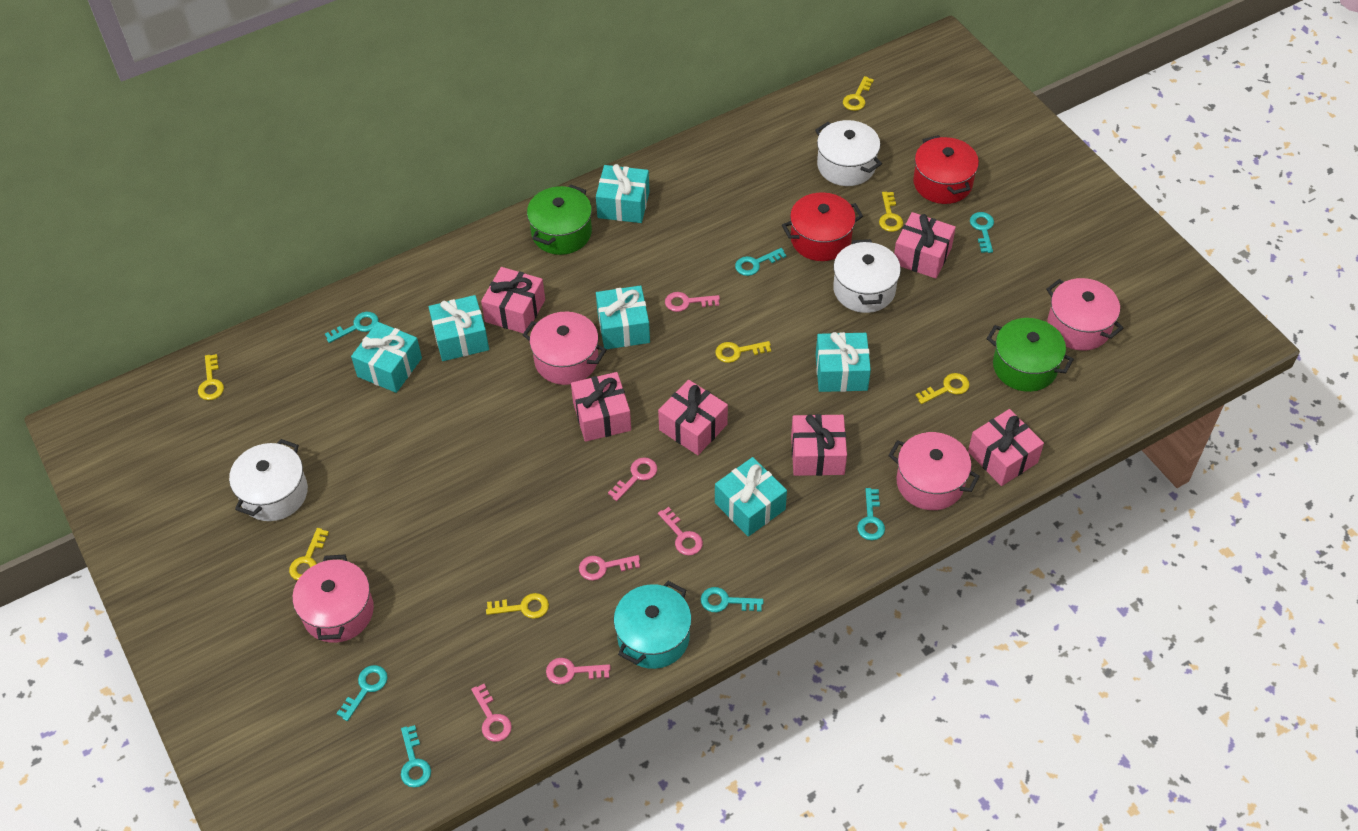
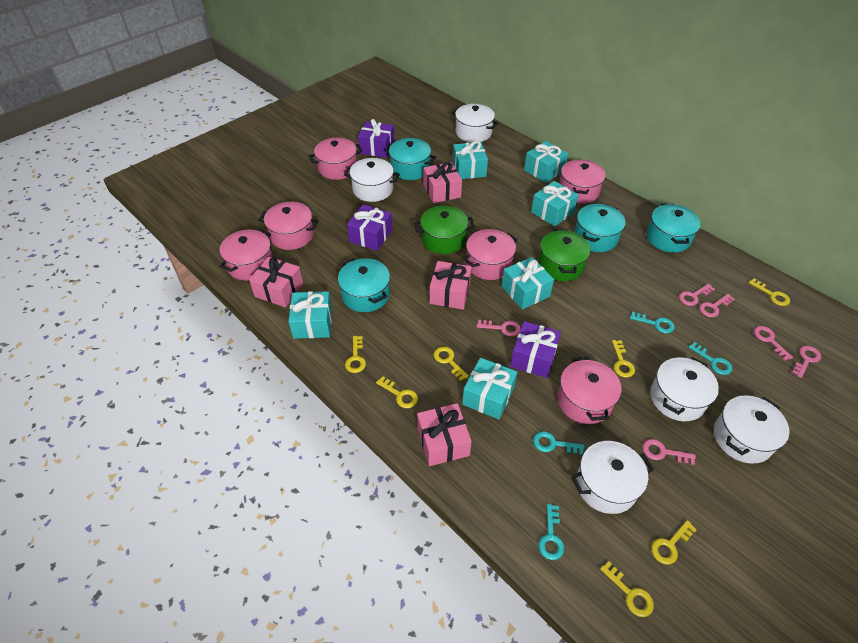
pink gift: 6 -> 4
pink pot: 4 -> 6
purple gift: 0 -> 3
red pot: 2 -> 0
turquoise key: 7 -> 4
turquoise pot: 1 -> 4
white pot: 3 -> 5

